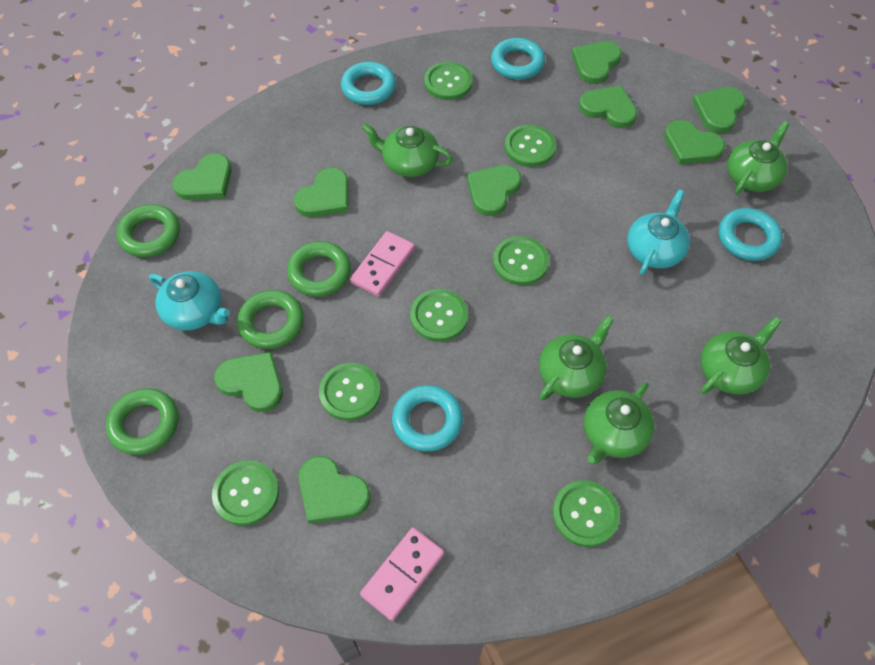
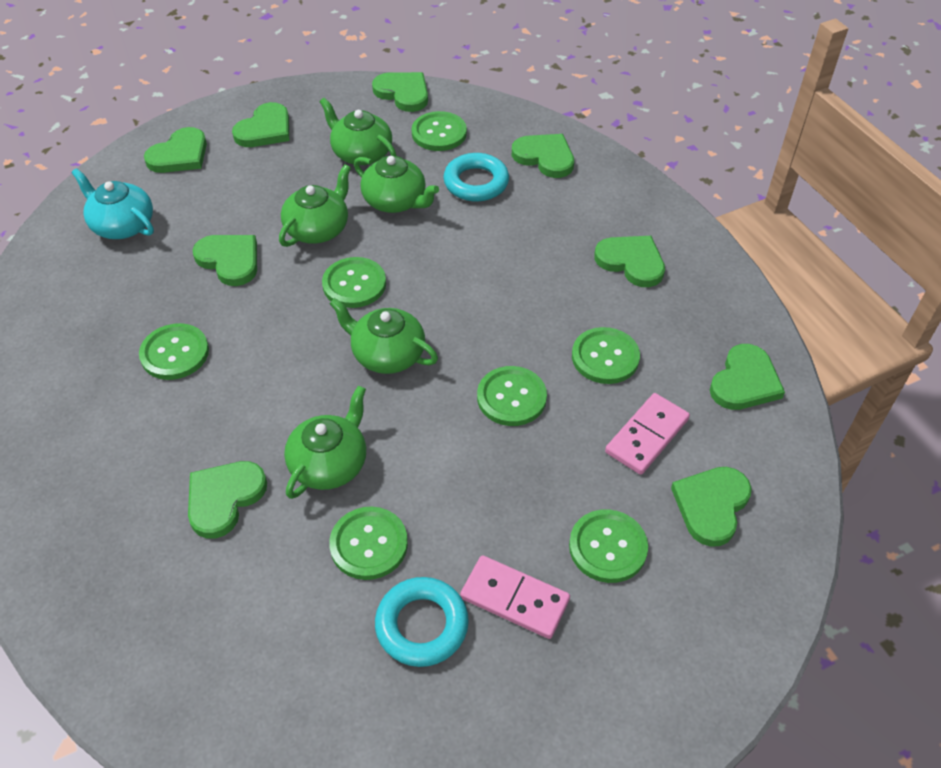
green ring: 4 -> 0
turquoise ring: 4 -> 2
turquoise teapot: 2 -> 1

